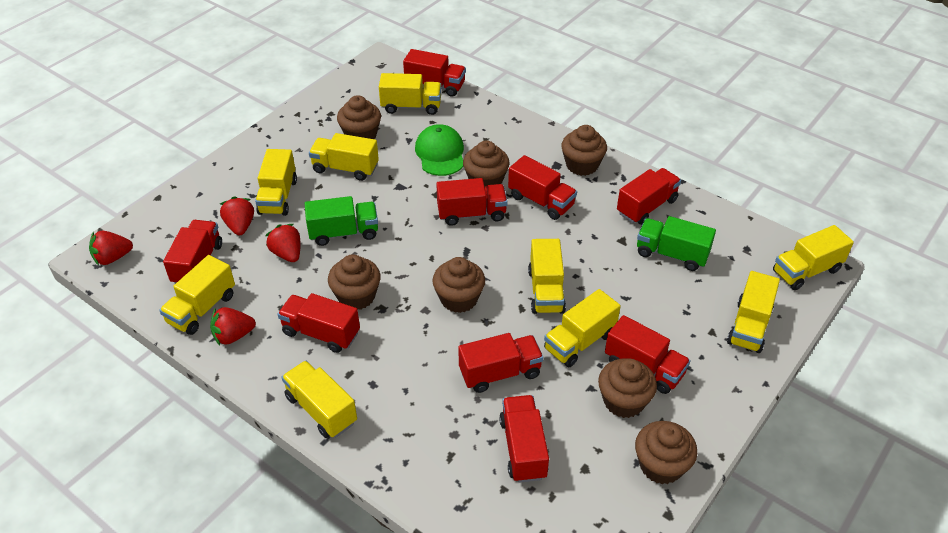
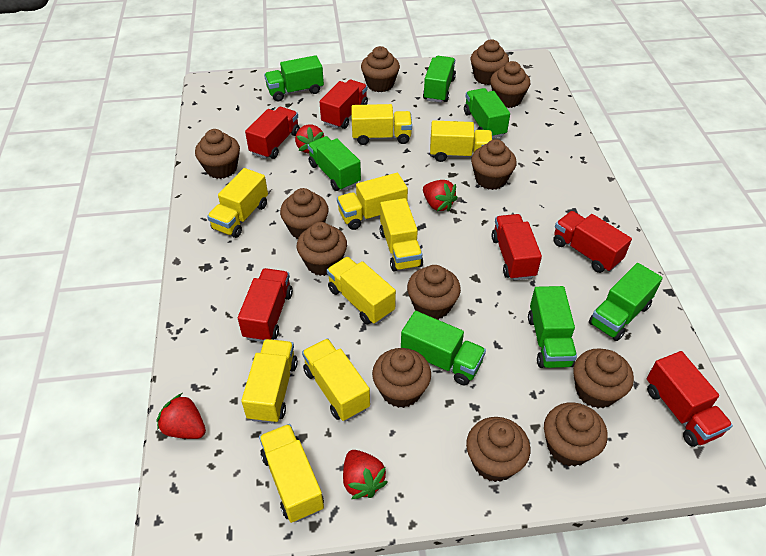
brown cupcake: 7 -> 12
green cap: 1 -> 0
green truck: 2 -> 7
red truck: 9 -> 6

